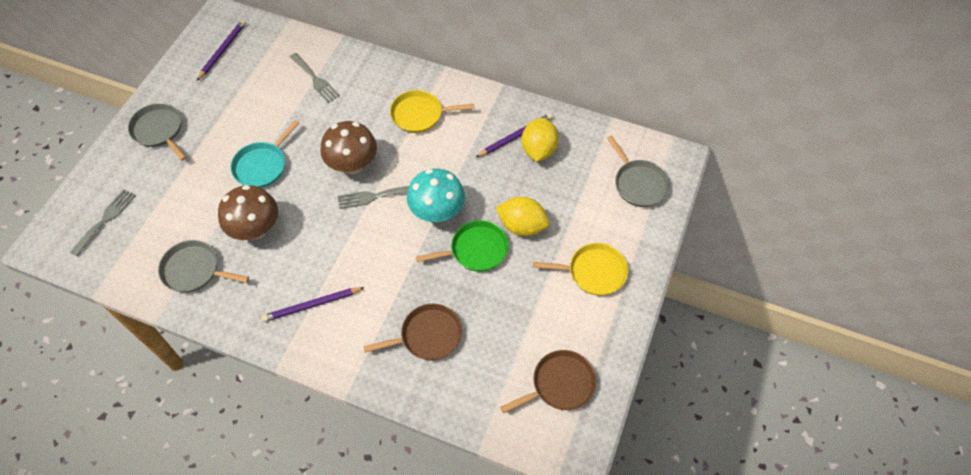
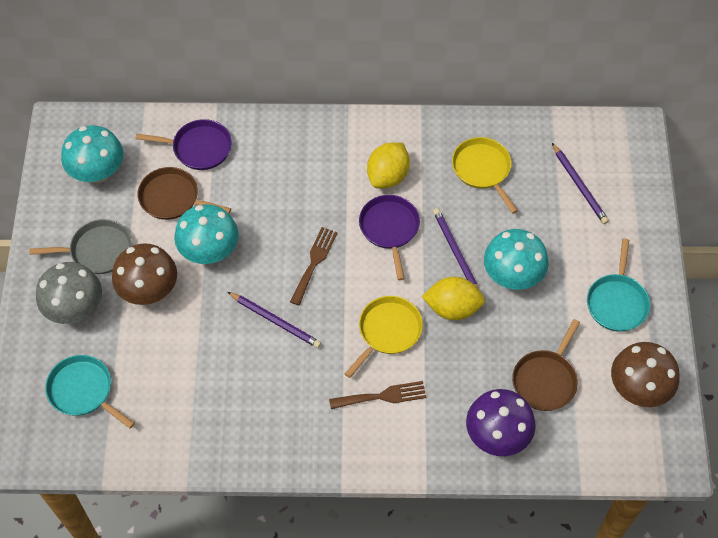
brown fork: 0 -> 2
green pan: 1 -> 0
grey fork: 3 -> 0
grey mushroom: 0 -> 1
grey pan: 3 -> 1
purple mushroom: 0 -> 1
purple pan: 0 -> 2
turquoise mushroom: 1 -> 3
turquoise pan: 1 -> 2

